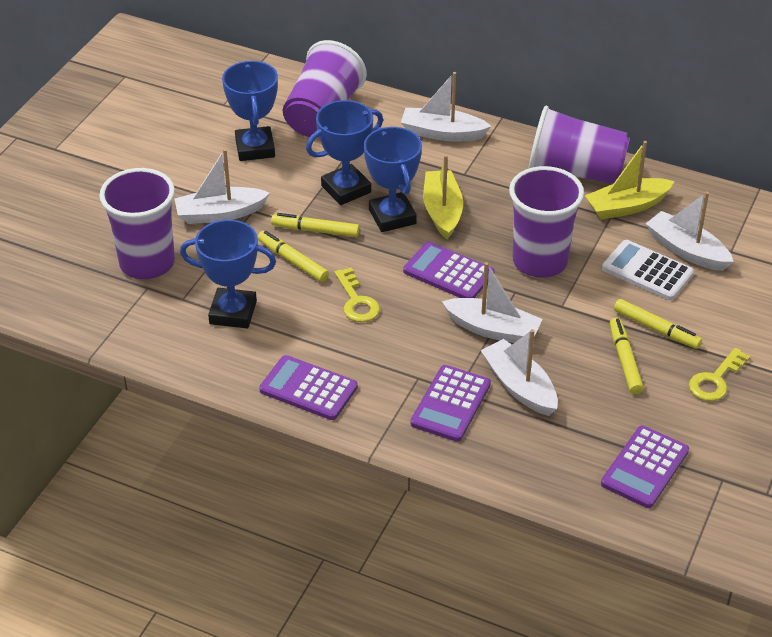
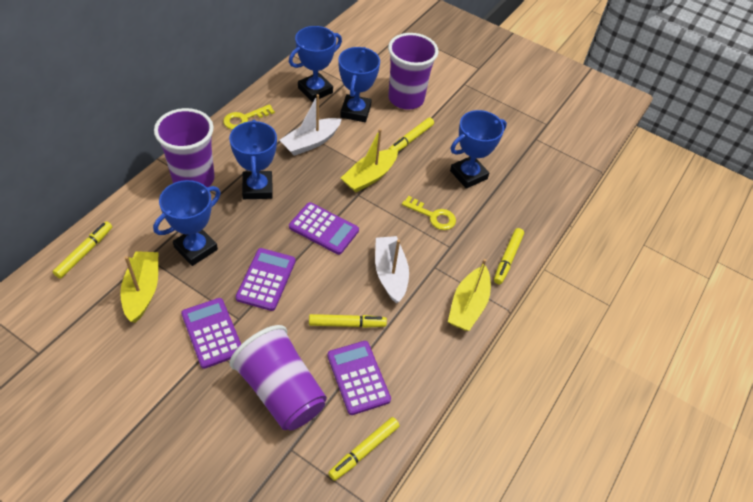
blue trophy: 4 -> 5
purple cup: 4 -> 3
white boat: 5 -> 2
white calculator: 1 -> 0
yellow boat: 2 -> 3
yellow marker: 4 -> 5

